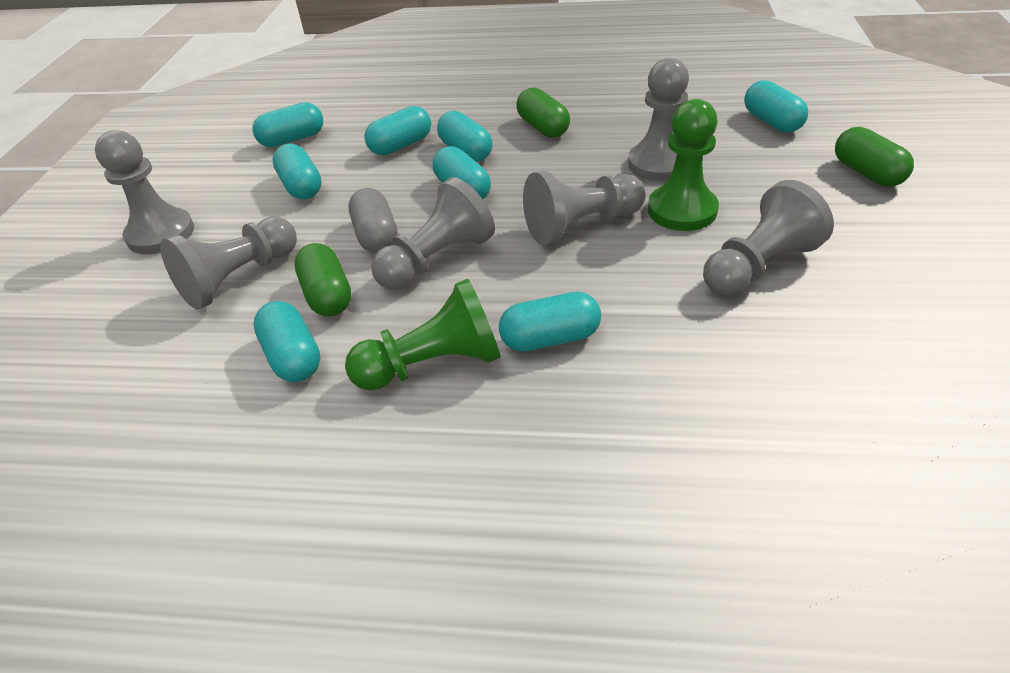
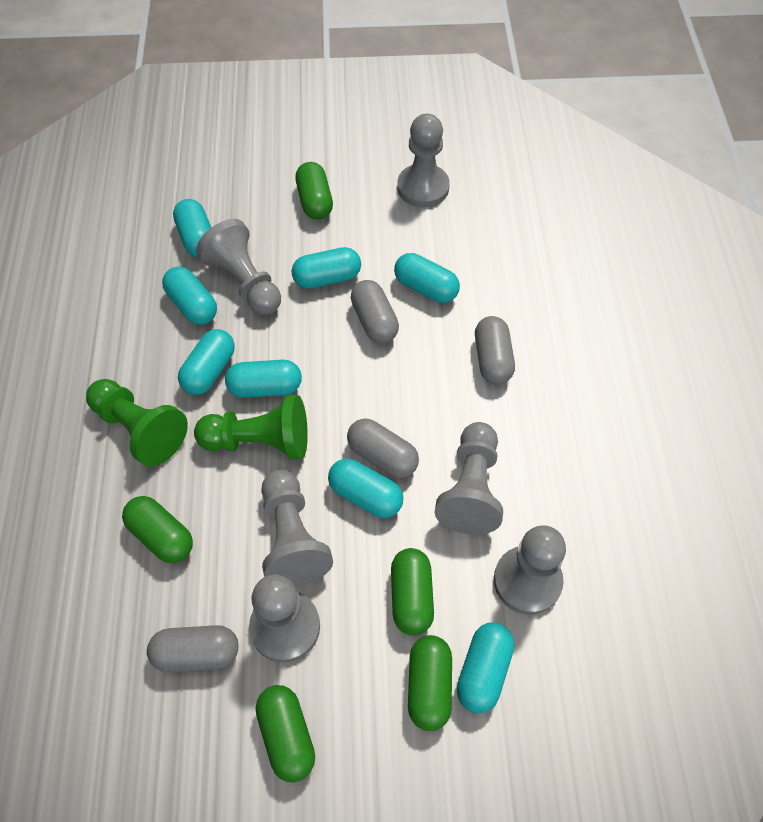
green capsule: 3 -> 5
grey capsule: 1 -> 4

